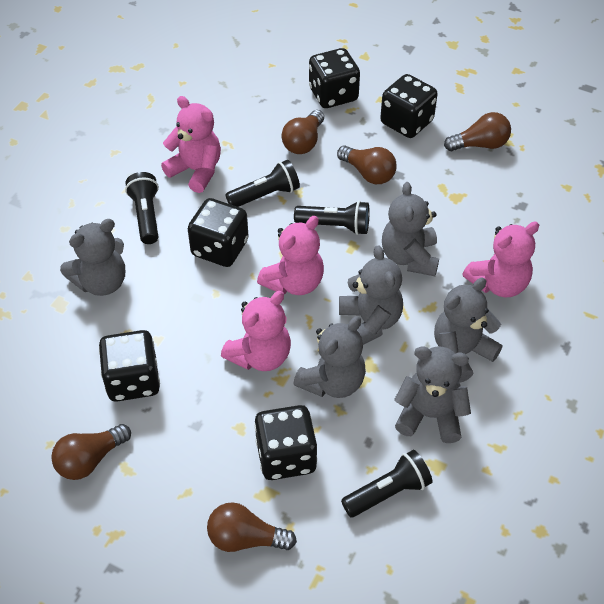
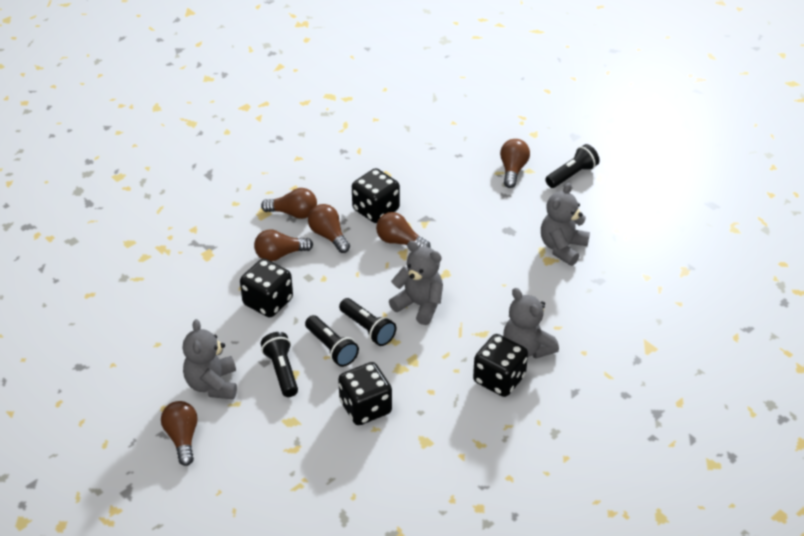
black dice: 5 -> 4
brown light bulb: 5 -> 6
grey teddy bear: 6 -> 4
pink teddy bear: 4 -> 0

